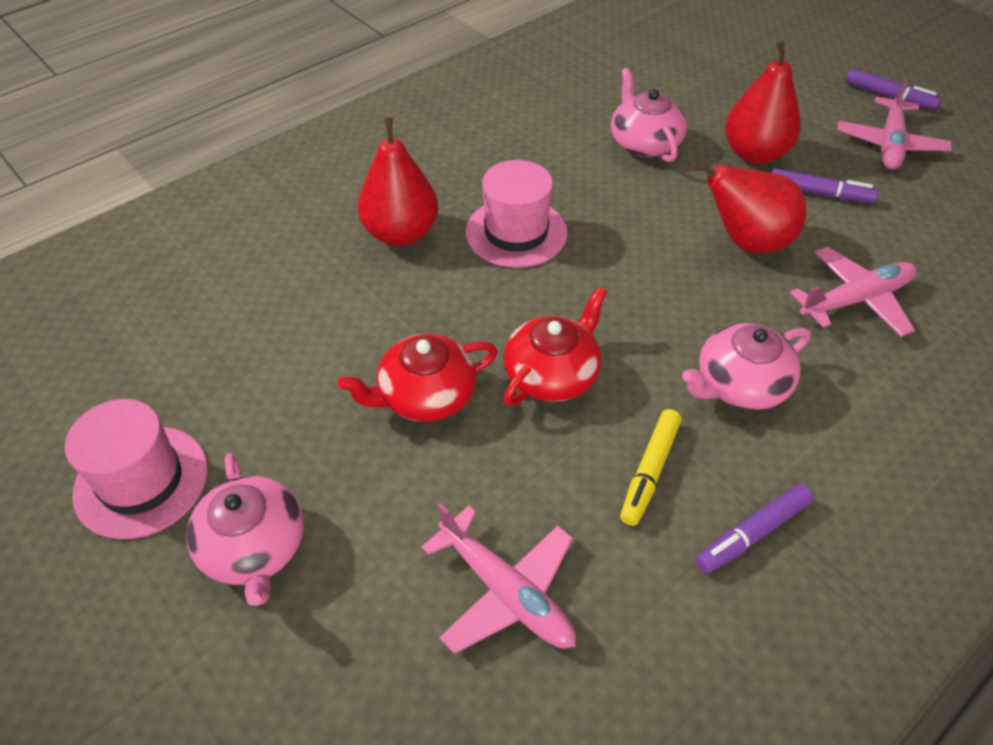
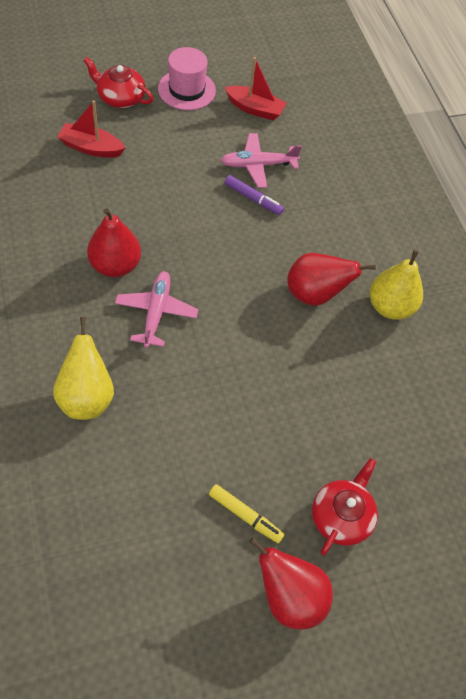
pink hat: 2 -> 1
pink plane: 3 -> 2
pink teapot: 3 -> 0
purple marker: 3 -> 1
red boat: 0 -> 2
yellow pear: 0 -> 2

